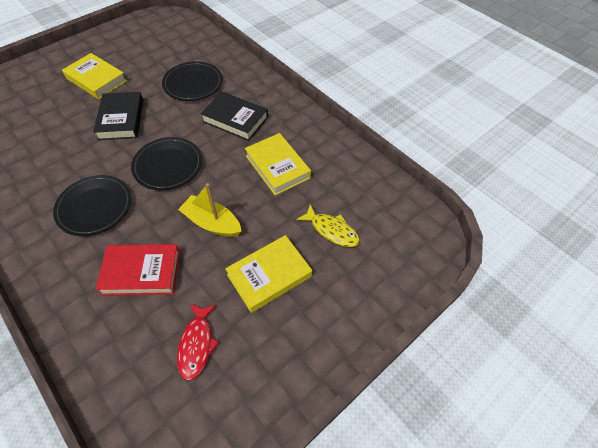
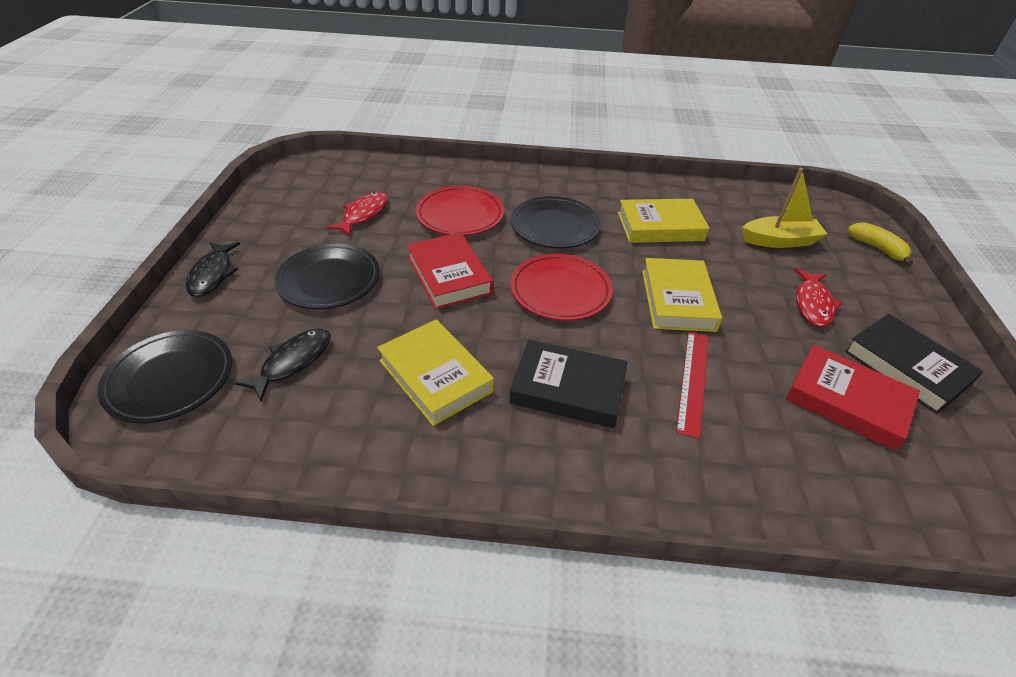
black fish: 0 -> 2
red book: 1 -> 2
red fish: 1 -> 2
red plate: 0 -> 2
red ruler: 0 -> 1
yellow banana: 0 -> 1
yellow fish: 1 -> 0

